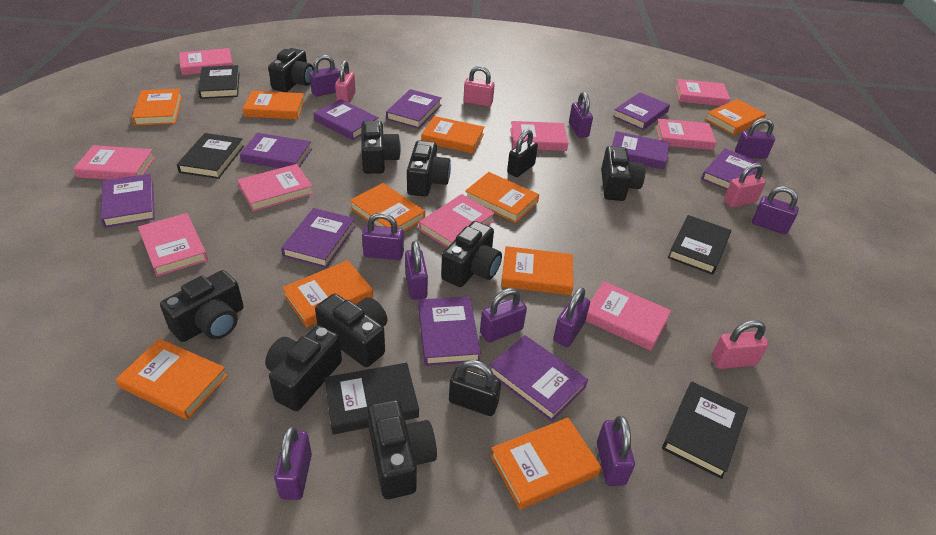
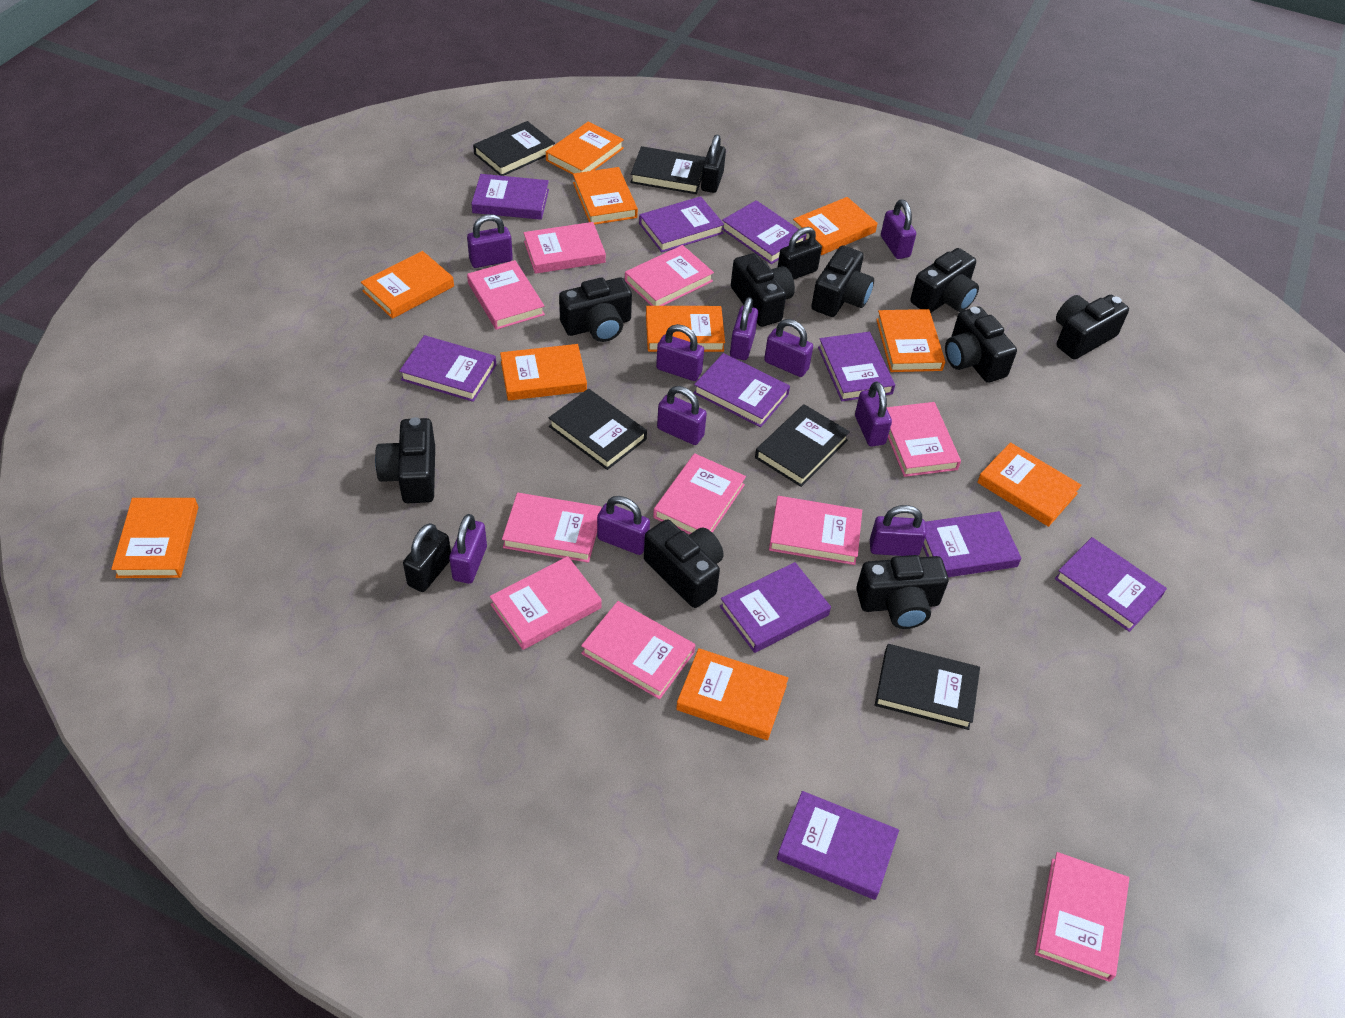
black padlock: 2 -> 3
pink book: 9 -> 10
pink padlock: 4 -> 0

